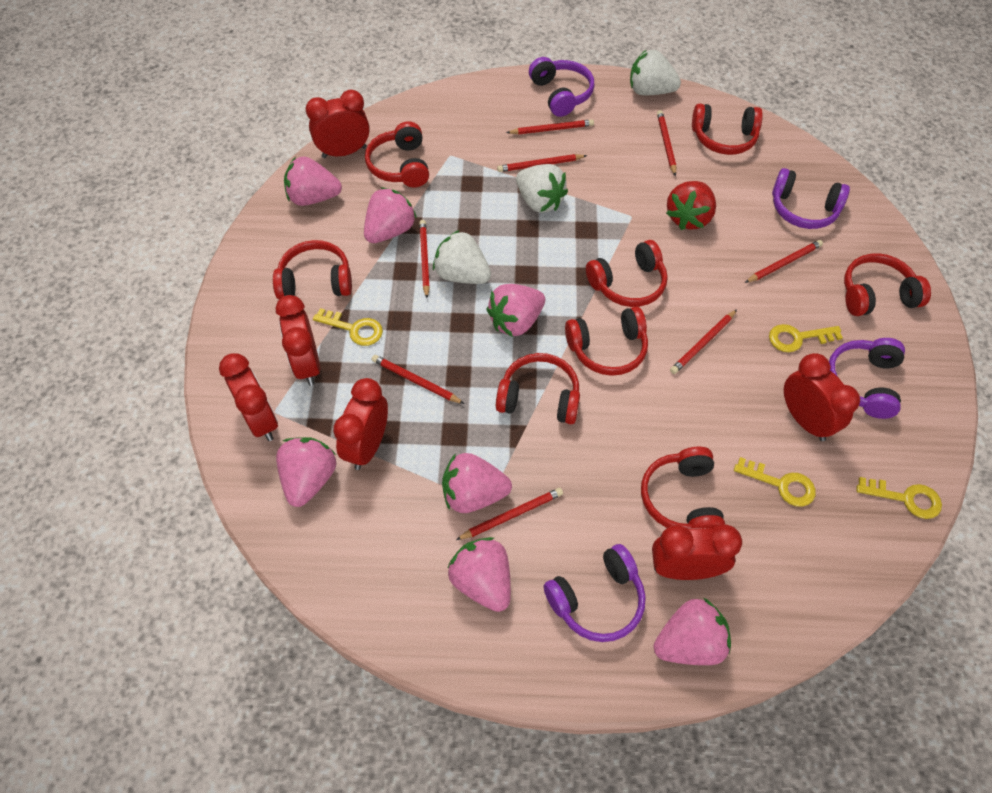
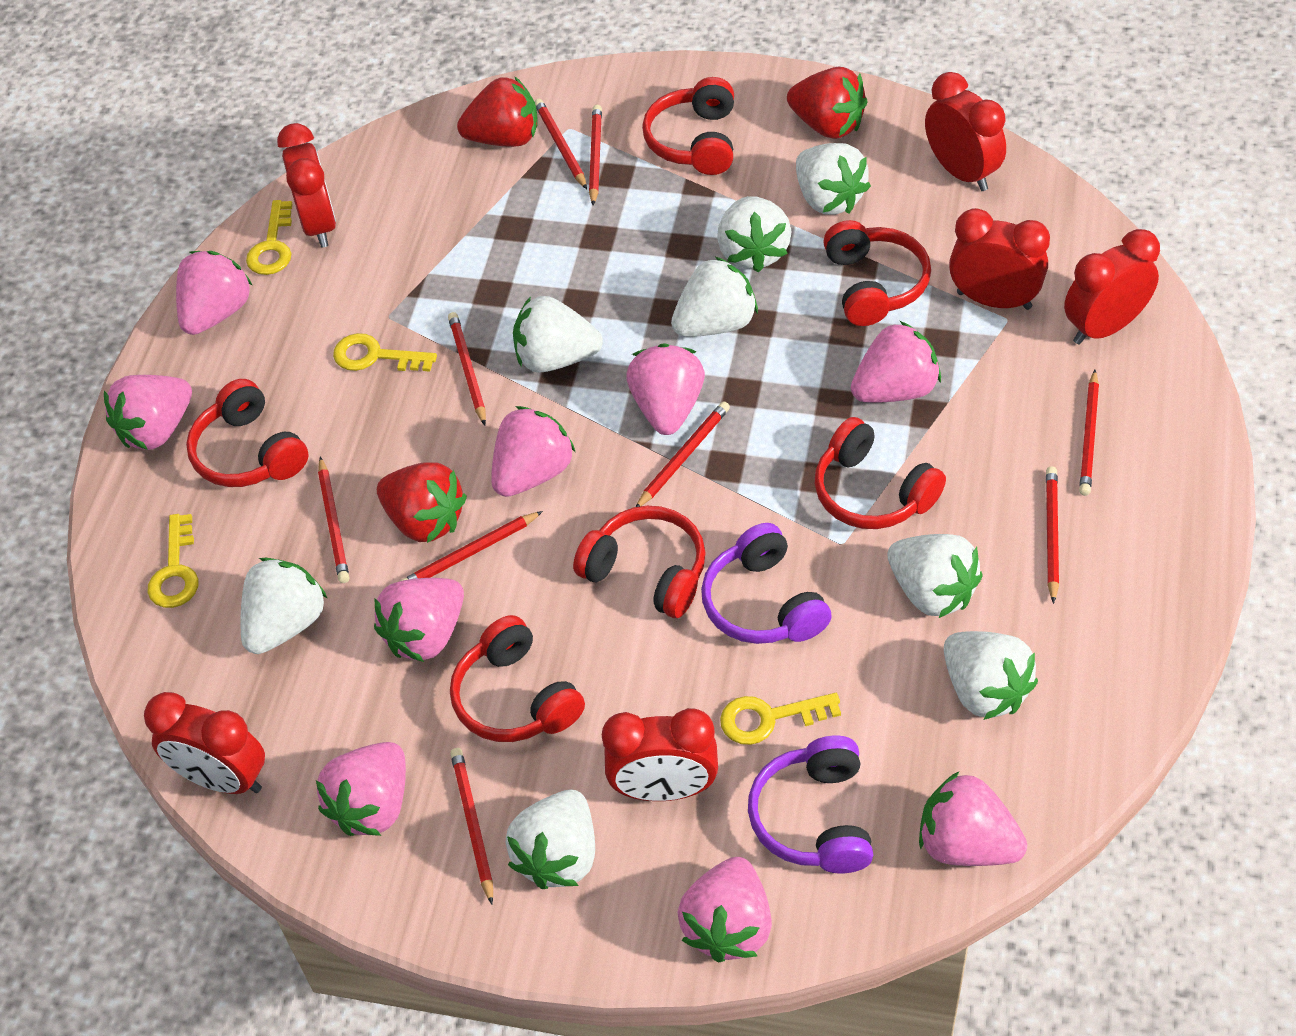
pink strawberry: 7 -> 9
purple headphones: 4 -> 2
red headphones: 8 -> 6
red pencil: 8 -> 9
red strawberry: 1 -> 3
white strawberry: 3 -> 8

